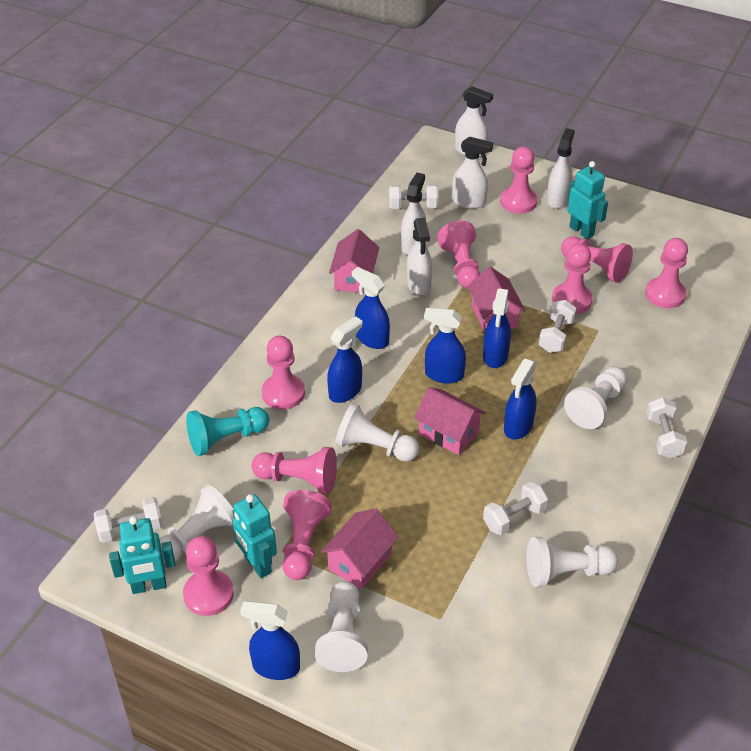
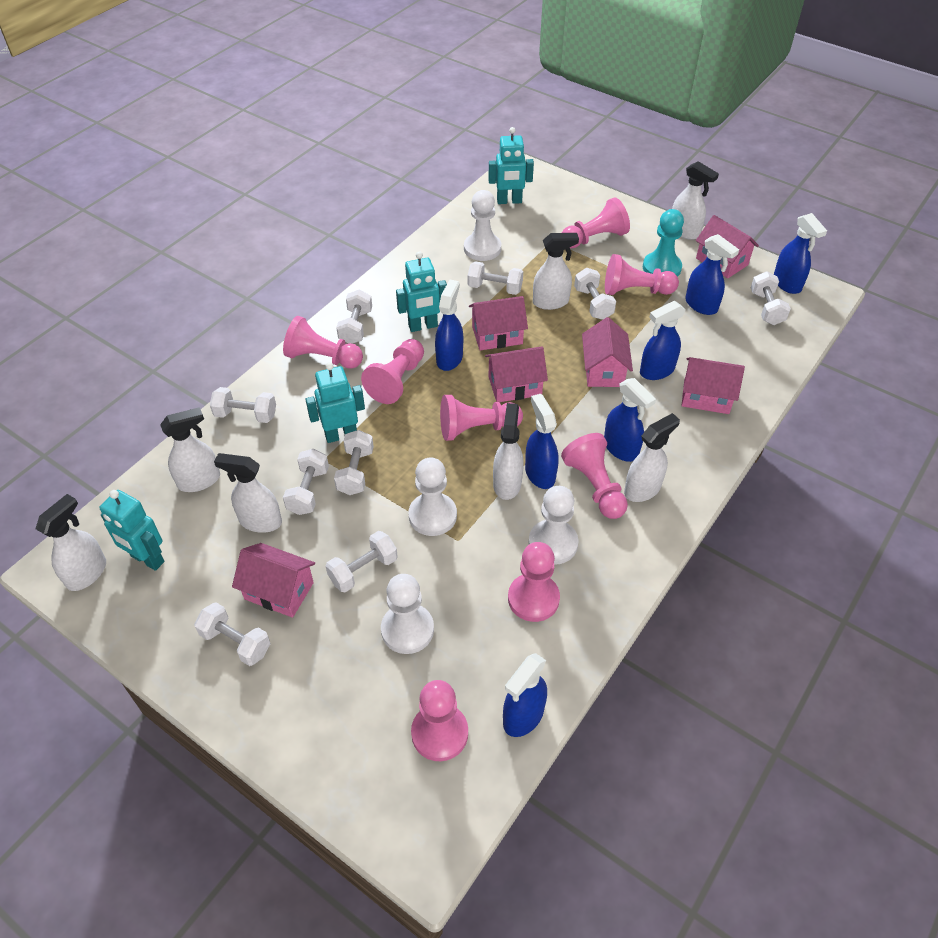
blue spray bottle: 6 -> 7
pink house: 4 -> 6
pink pawn: 9 -> 8
turquoise robot: 3 -> 4
white dumbbell: 5 -> 9
white pawn: 5 -> 4
white spray bottle: 5 -> 7

